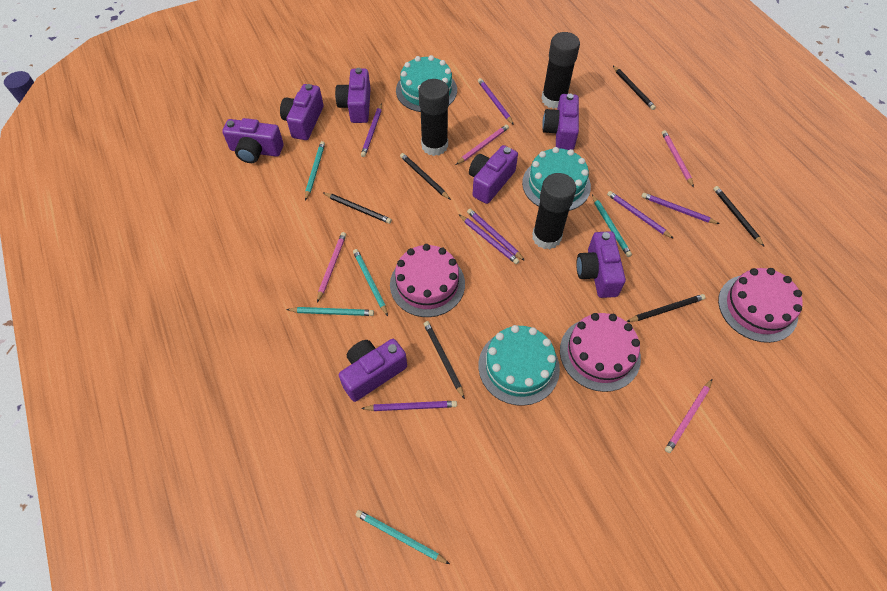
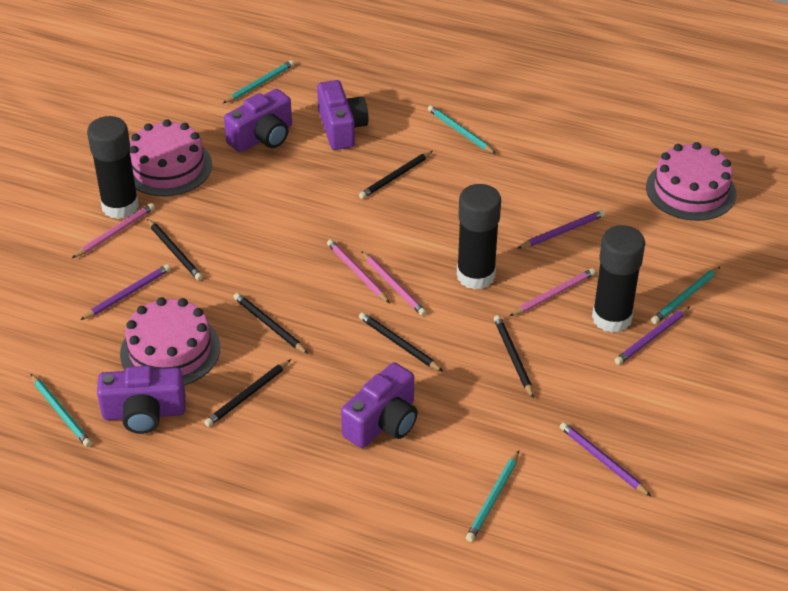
purple camera: 7 -> 4
purple pencil: 7 -> 4
turquoise cake: 3 -> 0

